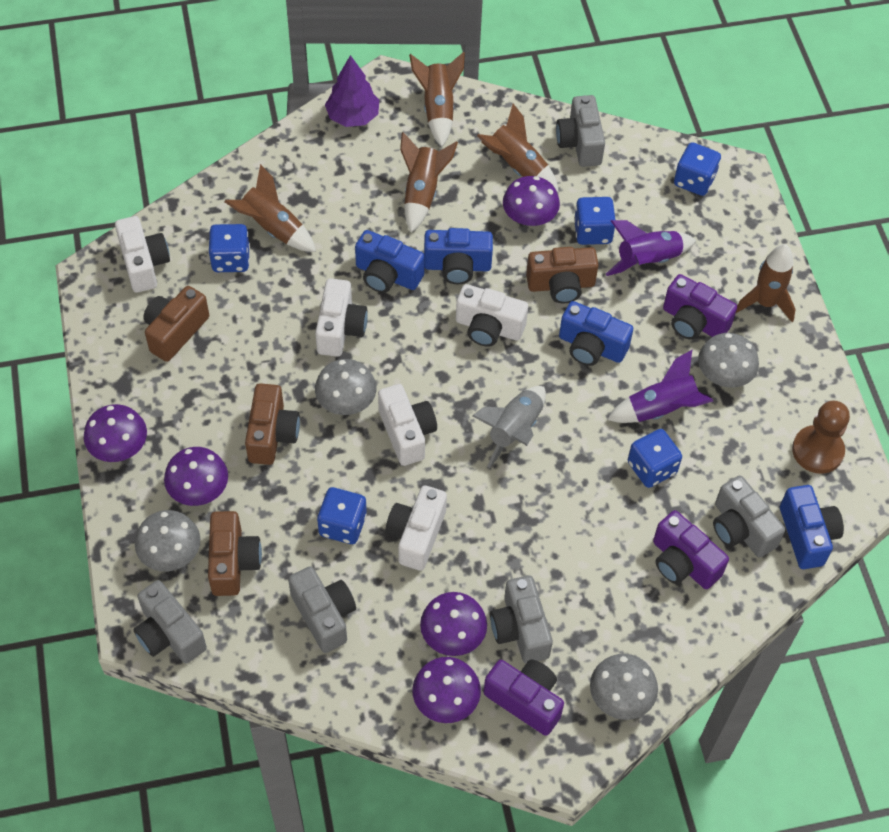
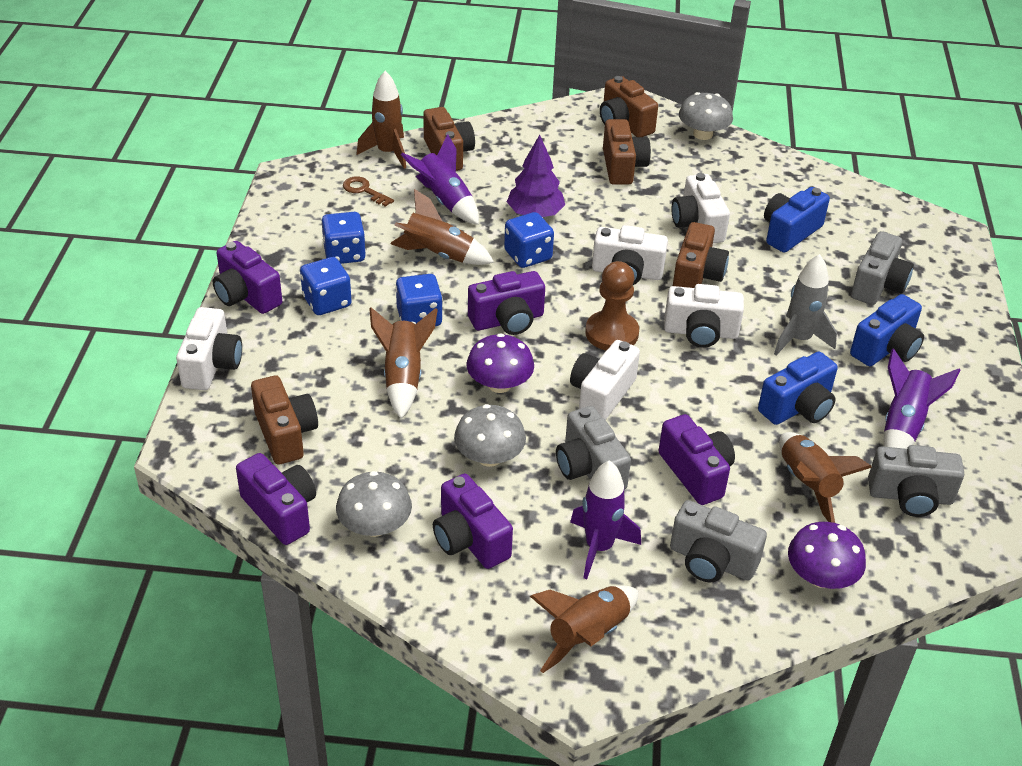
blue camera: 4 -> 3
blue dice: 5 -> 4
brown camera: 4 -> 5
brown key: 0 -> 1
grey camera: 5 -> 4
grey mushroom: 4 -> 3
purple camera: 3 -> 5
purple mushroom: 5 -> 2
purple rocket: 2 -> 3

